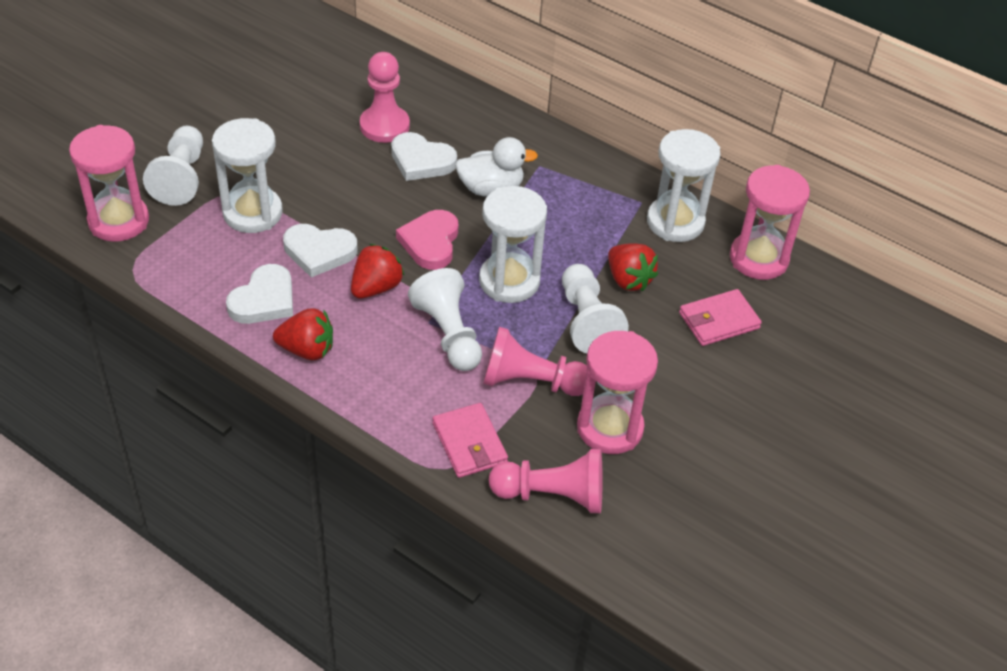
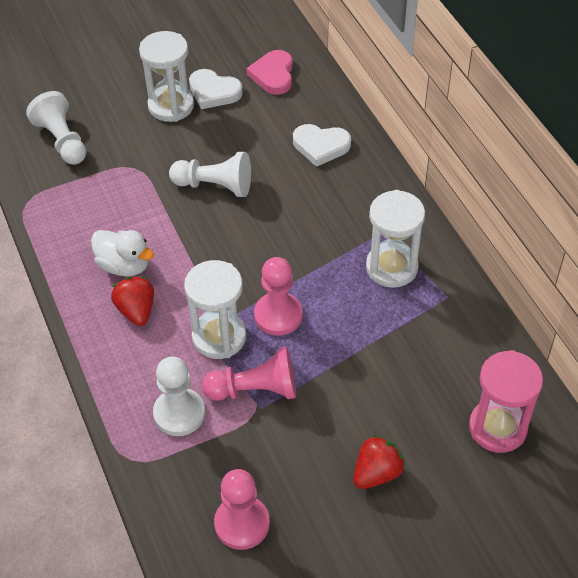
pink hourglass: 3 -> 1
pink wallet: 2 -> 0
red strawberry: 3 -> 2
white heart: 3 -> 2

